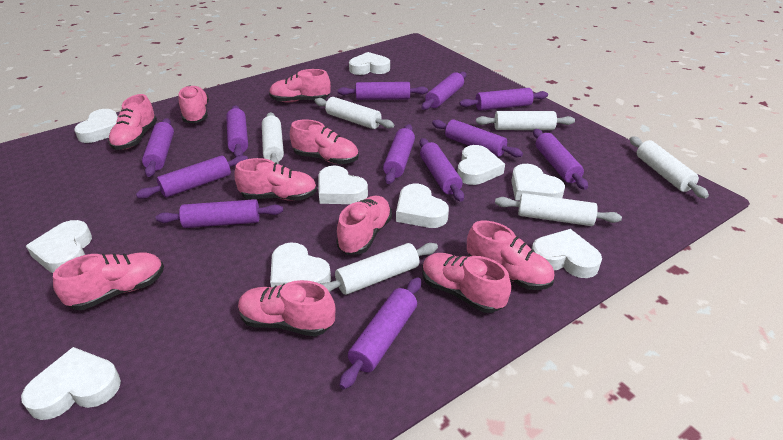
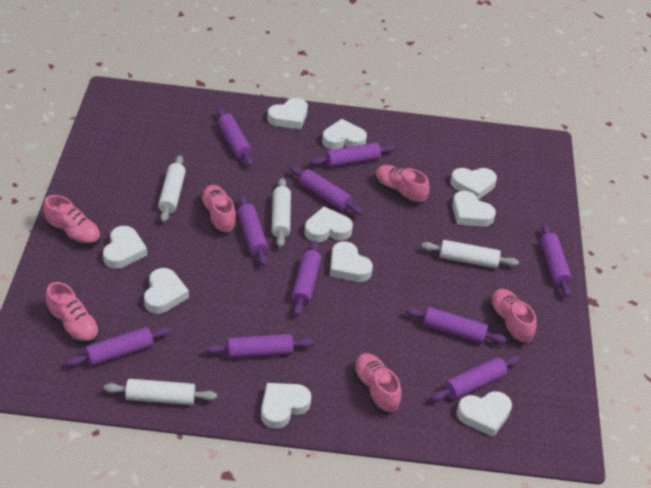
pink shoe: 10 -> 6
purple rolling pin: 12 -> 10
white rolling pin: 6 -> 4

